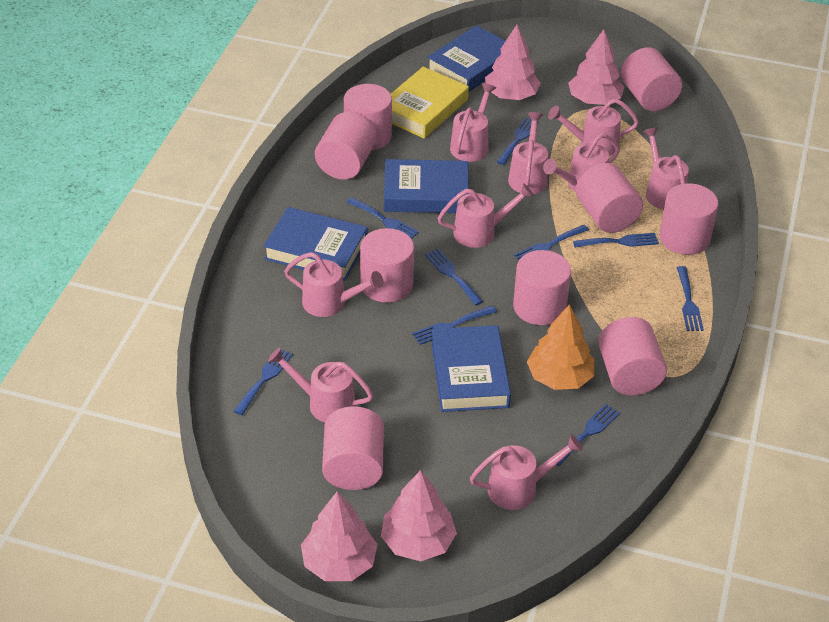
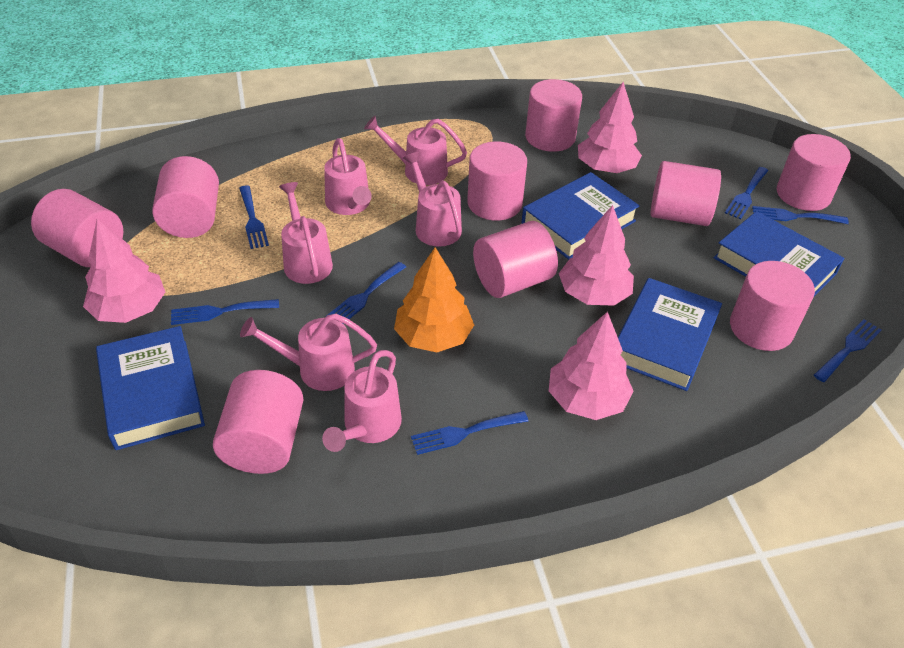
blue fork: 9 -> 7
pink watering can: 9 -> 6
yellow book: 1 -> 0

